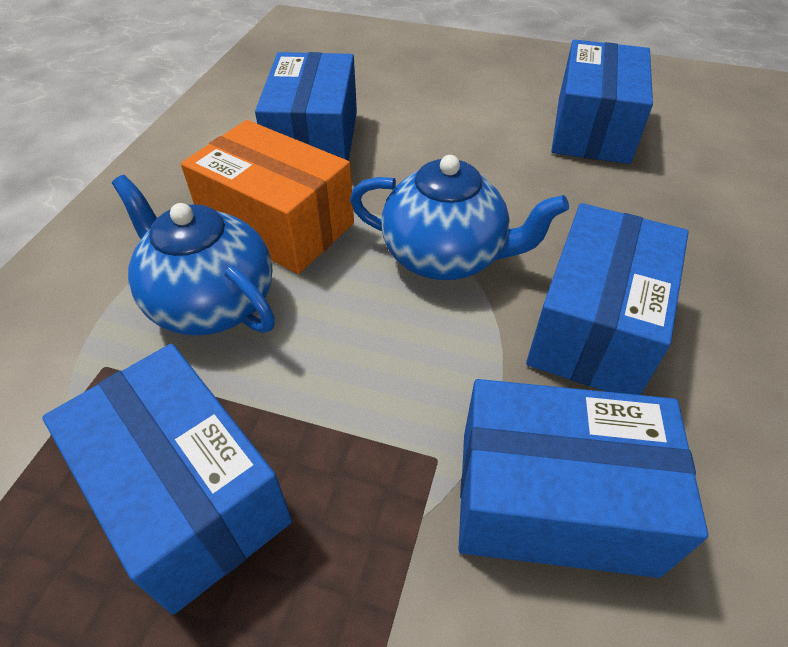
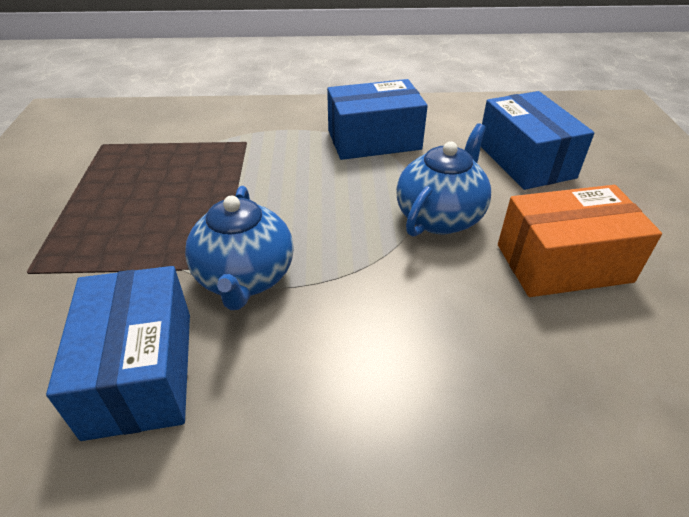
blue box: 5 -> 3

